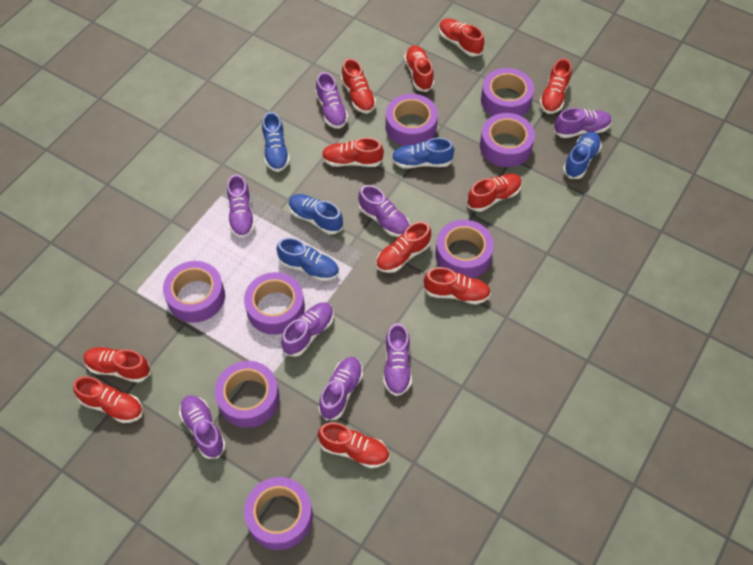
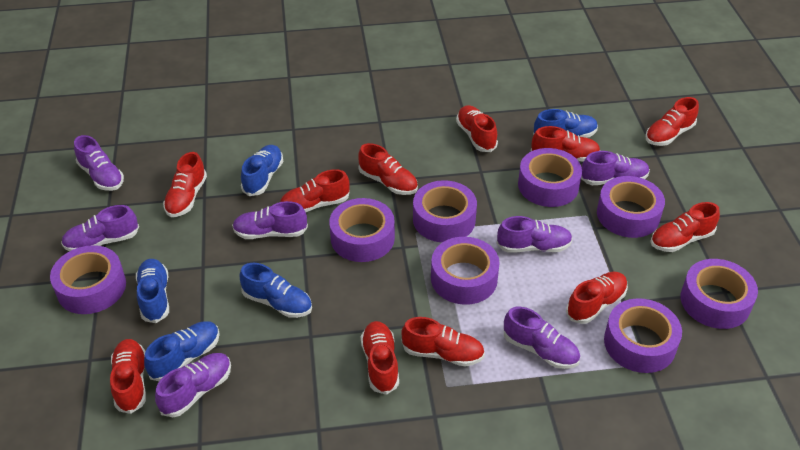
purple shoe: 8 -> 7

